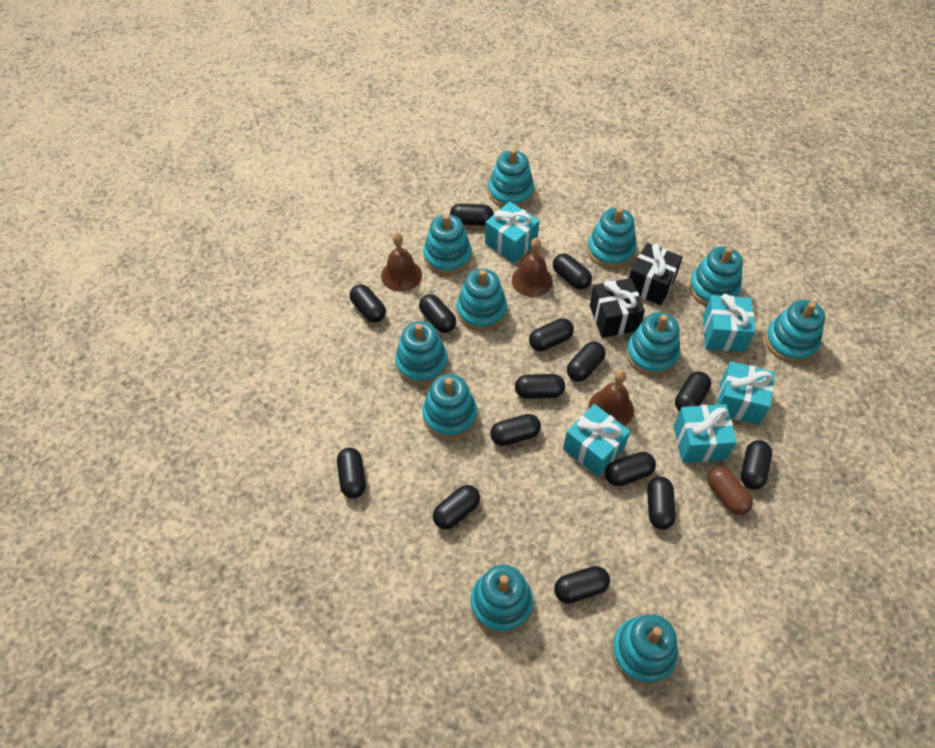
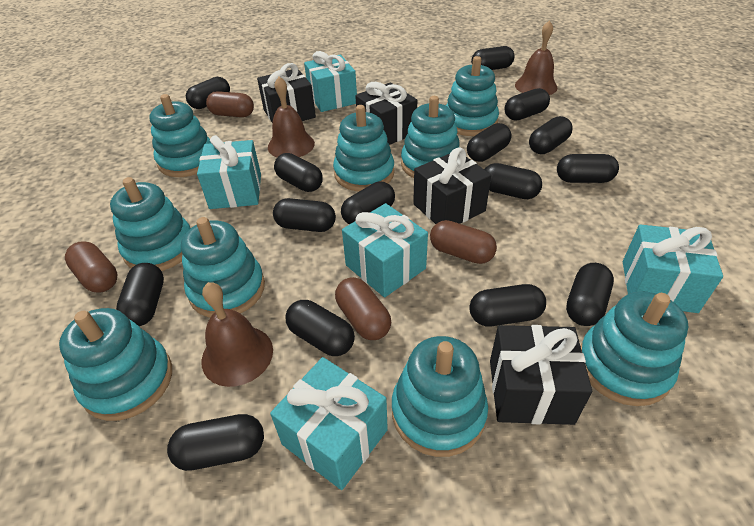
black gift: 2 -> 4
brown capsule: 1 -> 4
turquoise stacking toy: 11 -> 9

